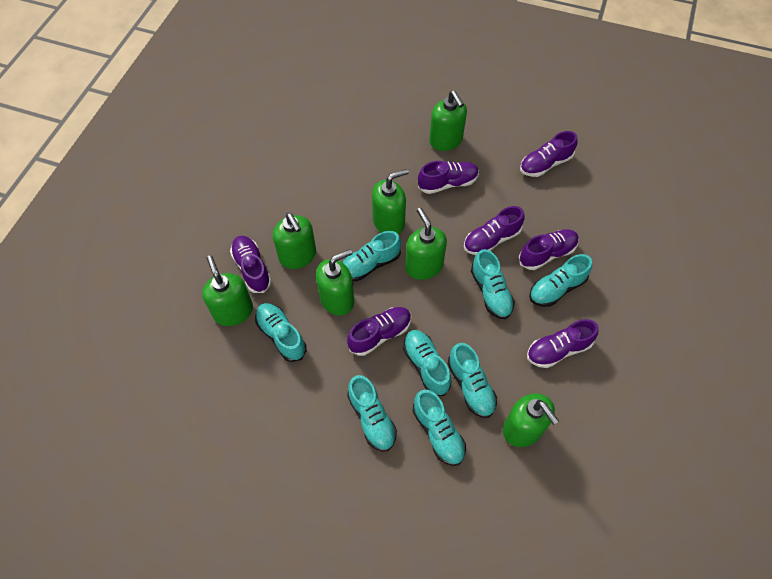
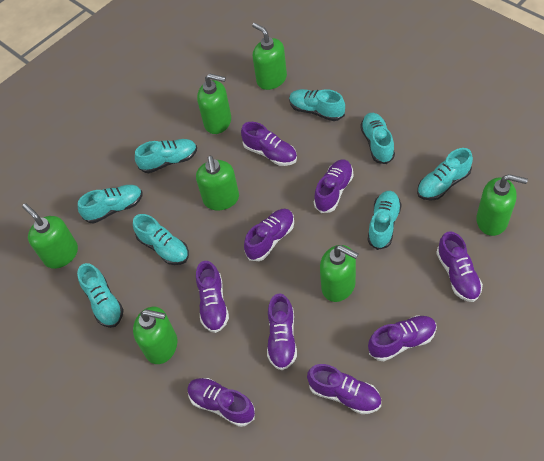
purple shoe: 7 -> 9

